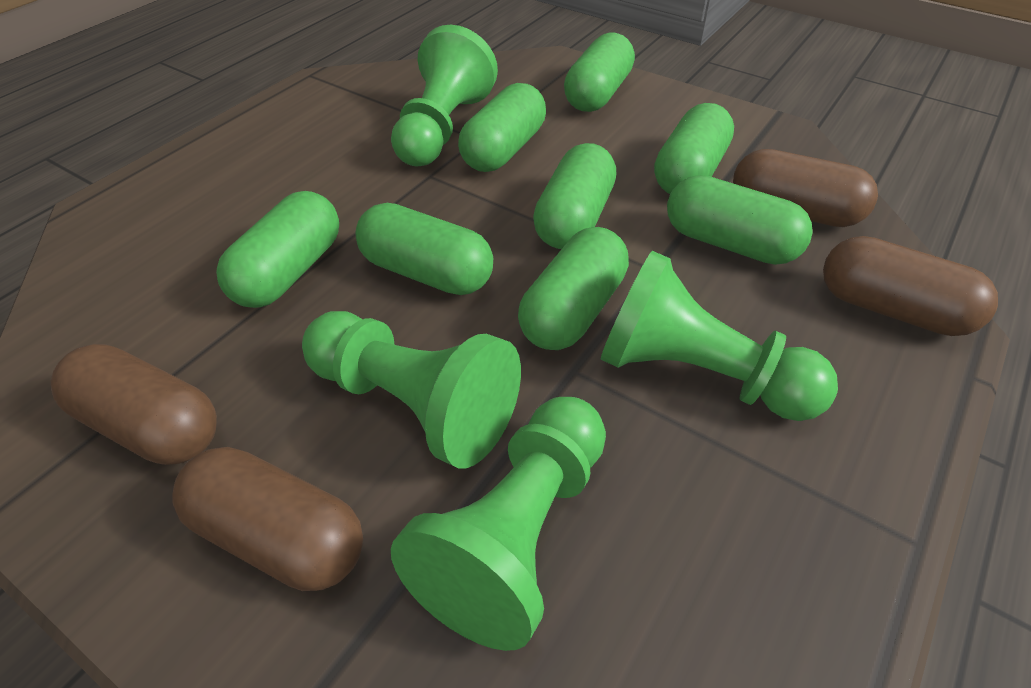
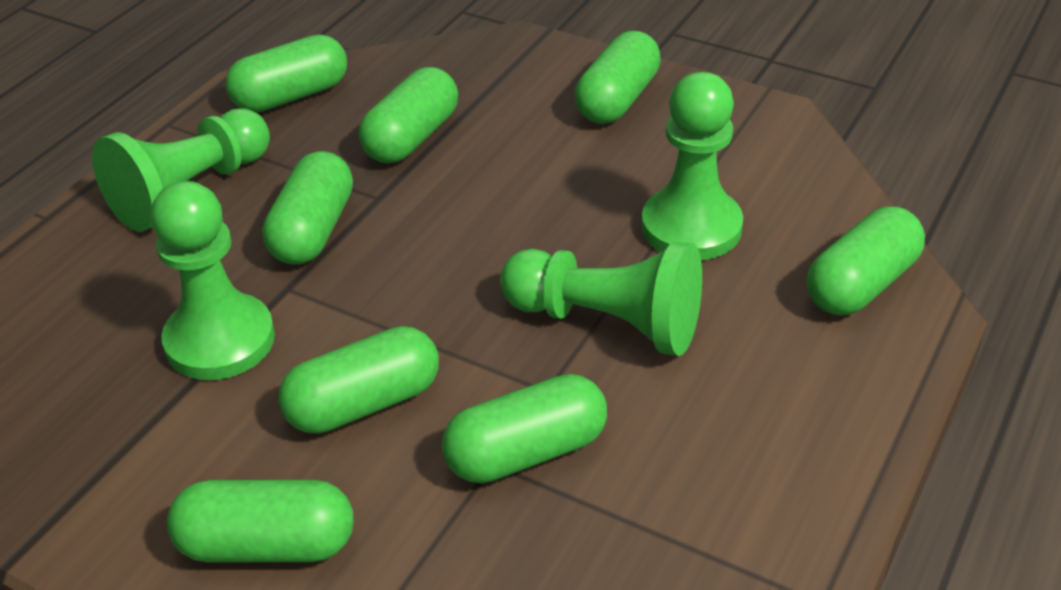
brown capsule: 4 -> 0

